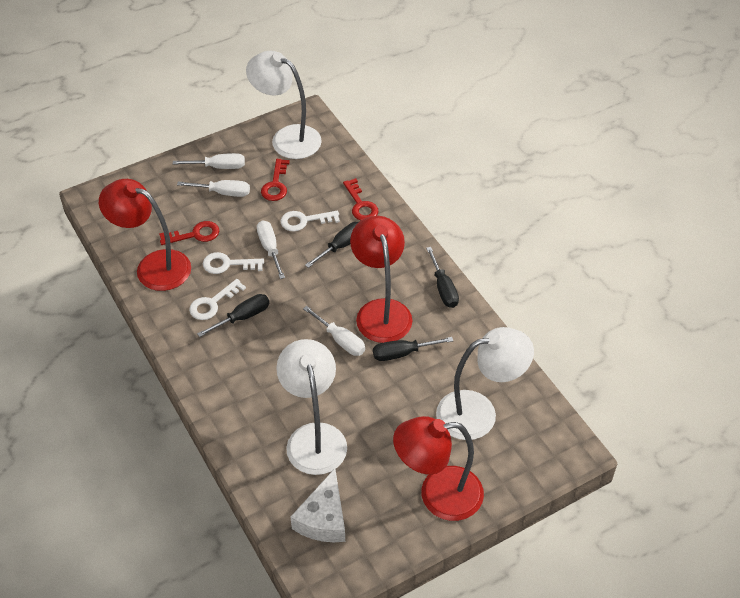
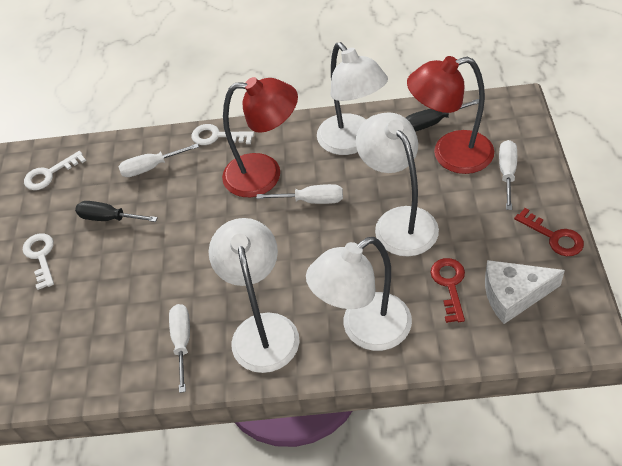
black screwdriver: 4 -> 2
red key: 3 -> 2
red lamp: 3 -> 2
white lamp: 3 -> 4

